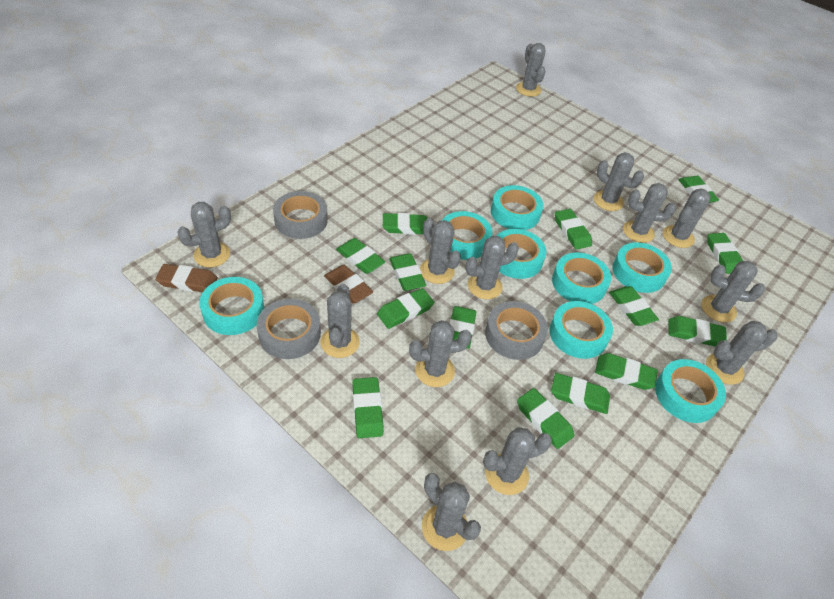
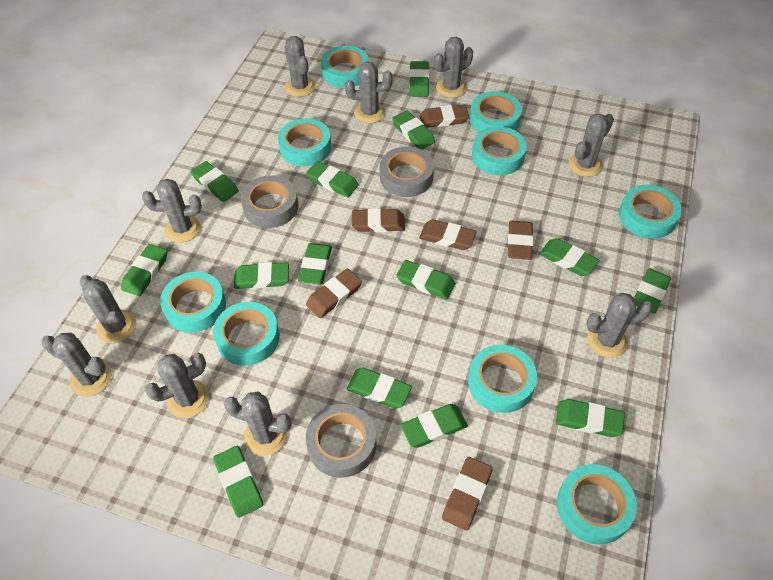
brown eraser: 2 -> 6
grey cactus: 13 -> 10
turquoise tape: 8 -> 9

